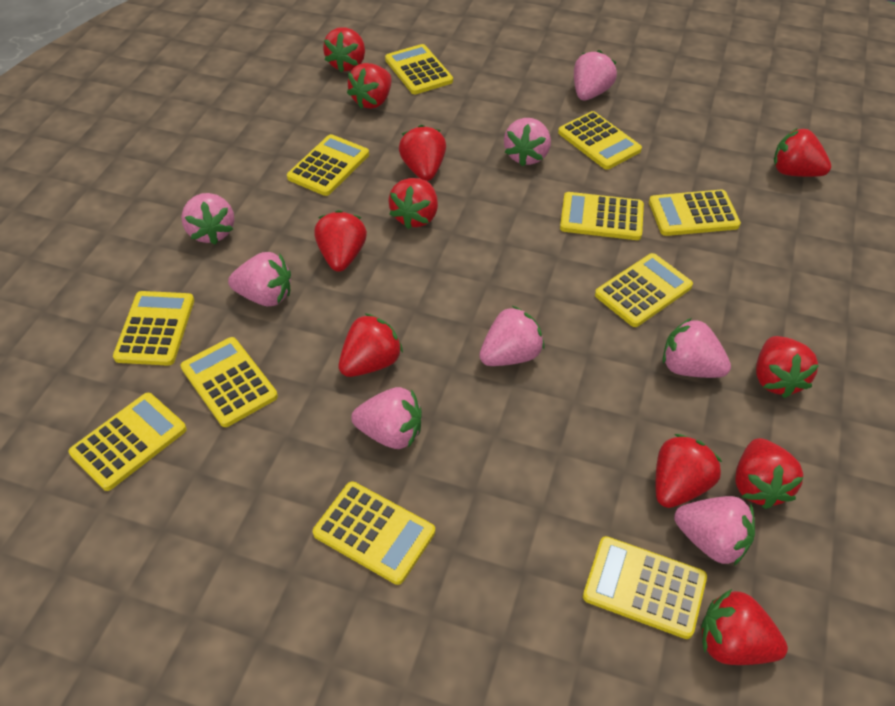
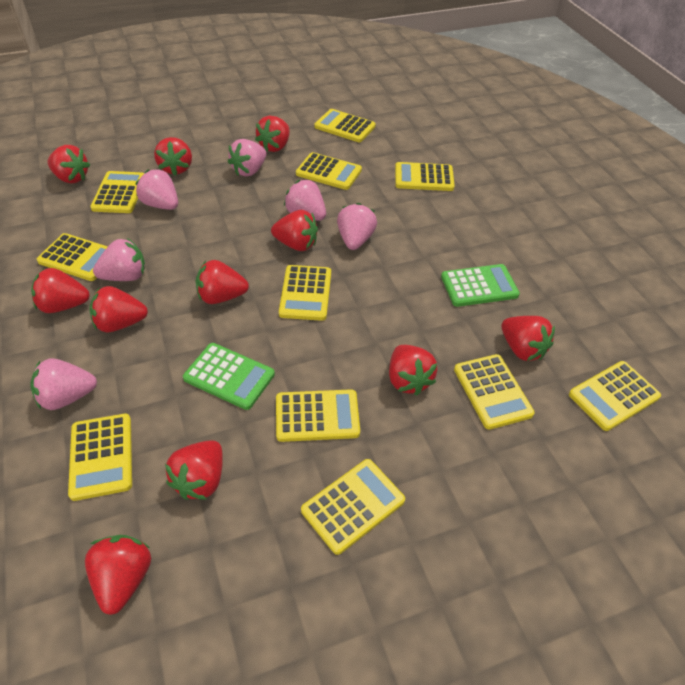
green calculator: 0 -> 2
pink strawberry: 8 -> 6

